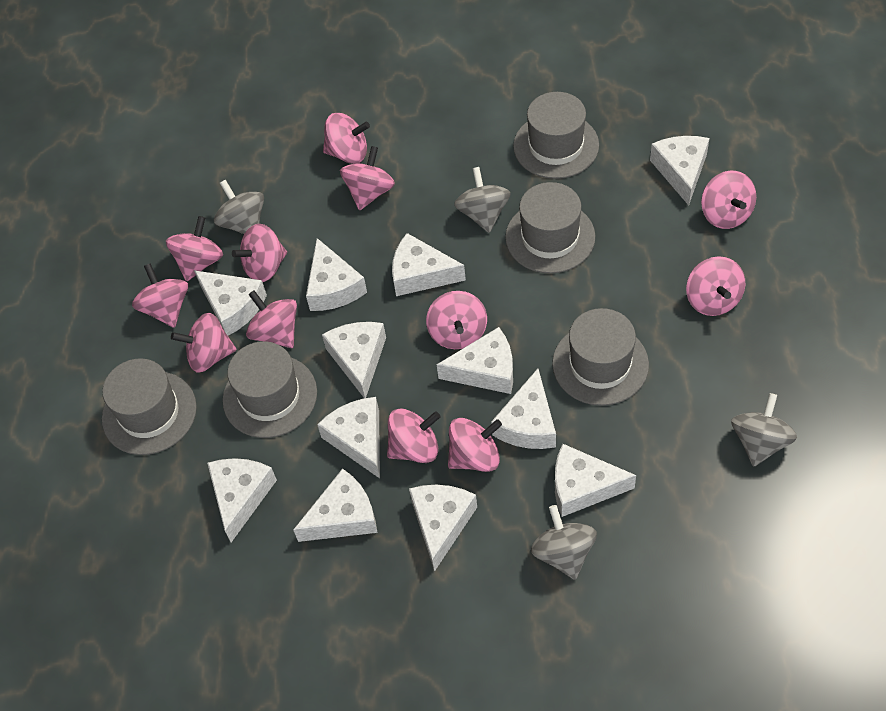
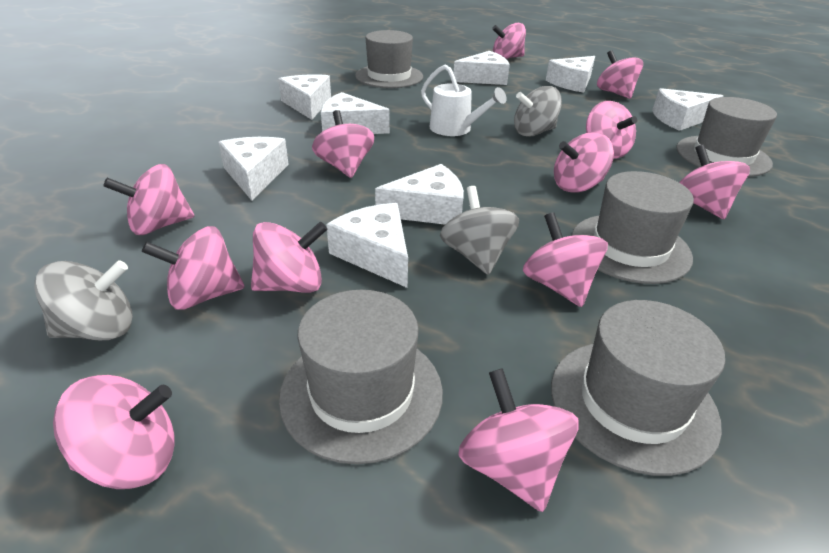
grey spinning top: 4 -> 3
white cheese: 12 -> 8
white watering can: 0 -> 1

